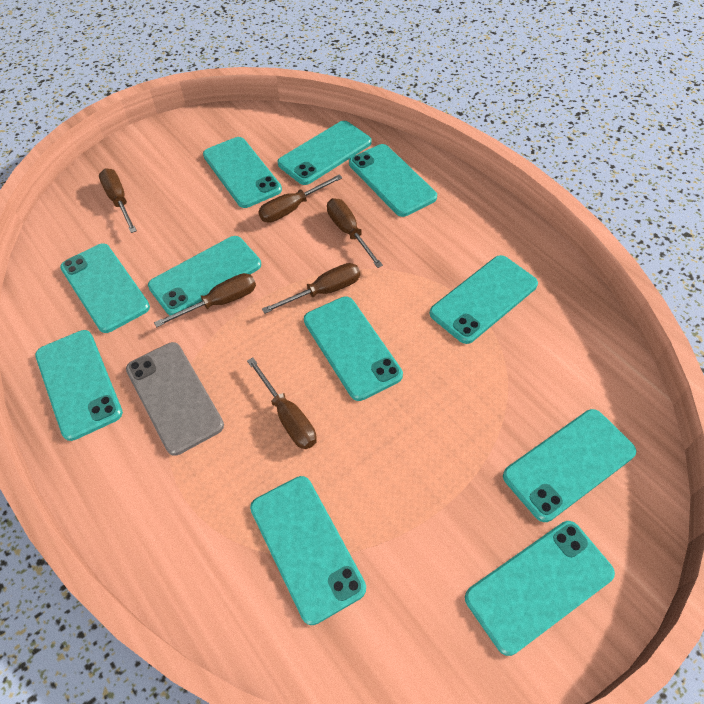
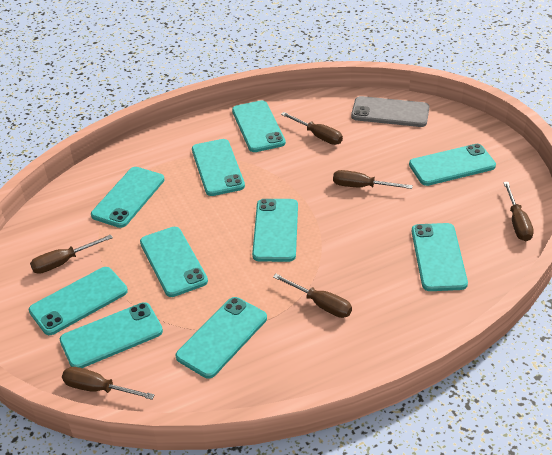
turquoise phone: 11 -> 10

